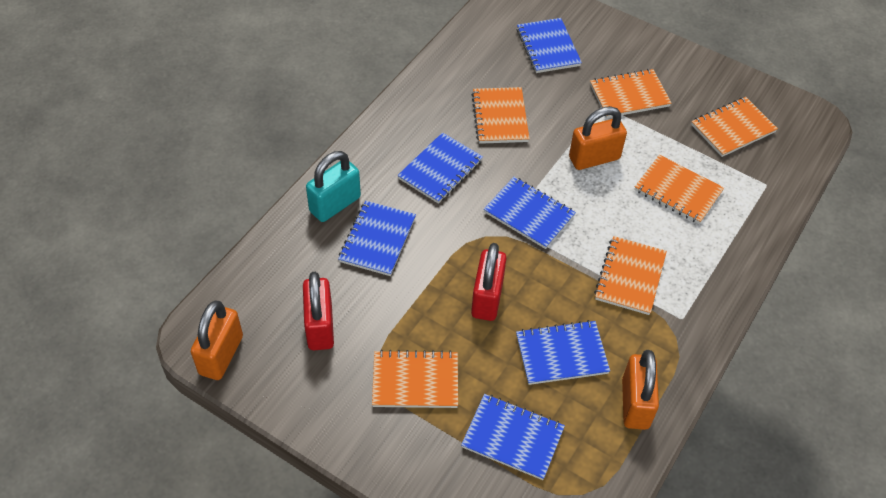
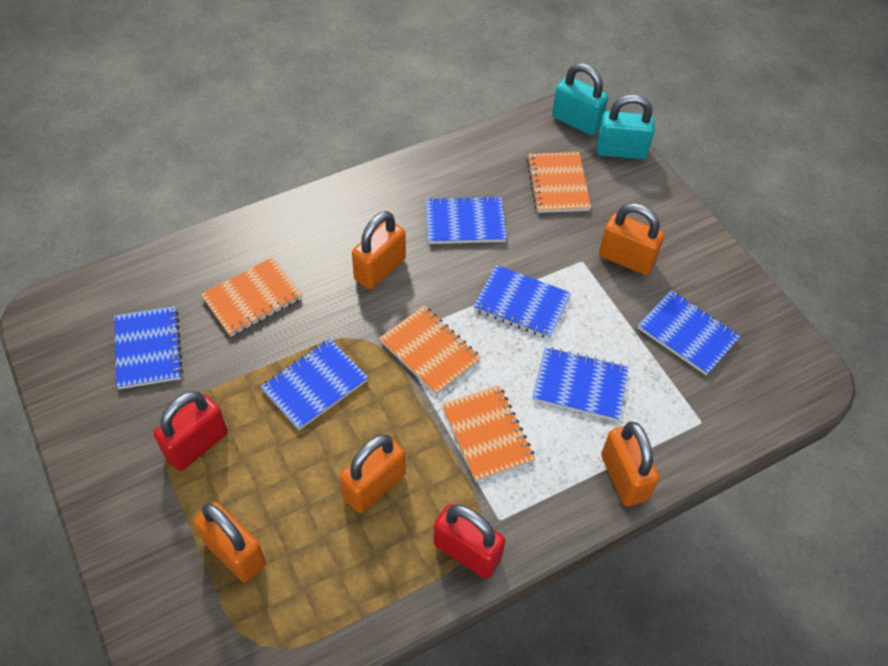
orange notebook: 6 -> 4
orange padlock: 3 -> 5
turquoise padlock: 1 -> 2

